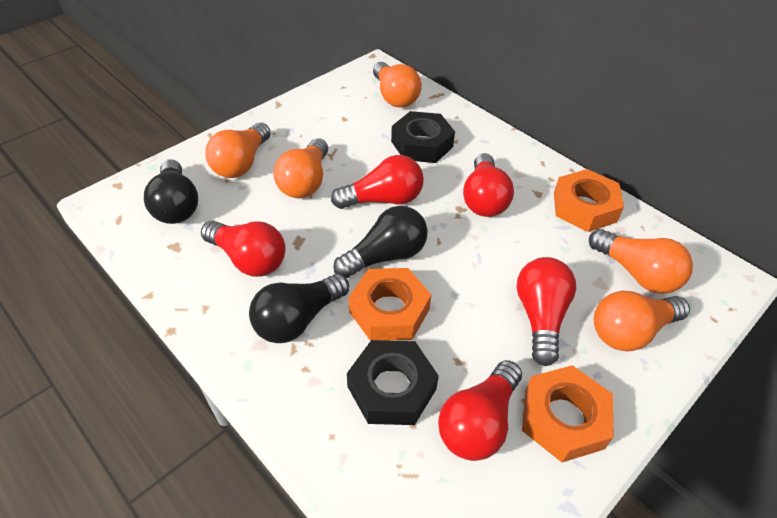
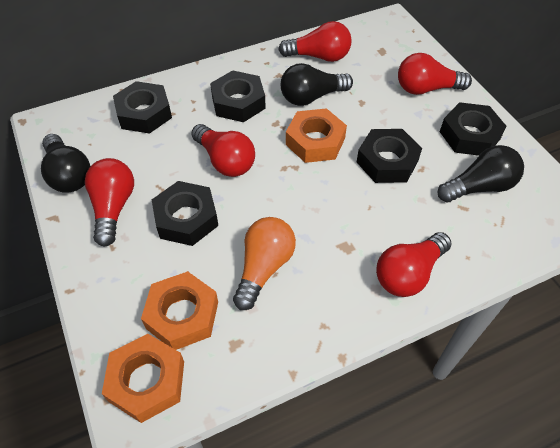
black nut: 2 -> 5
orange light bulb: 5 -> 1

